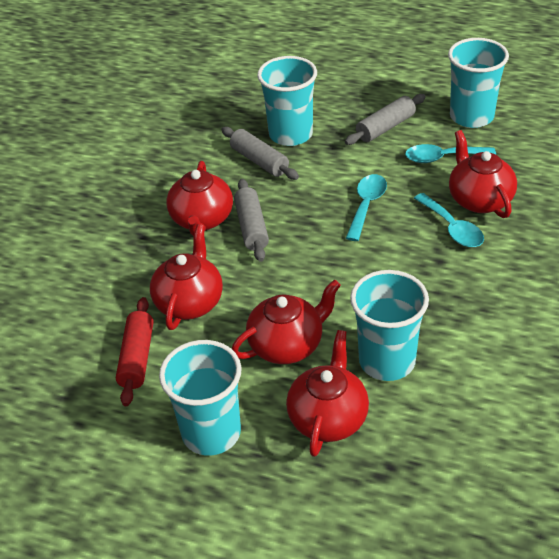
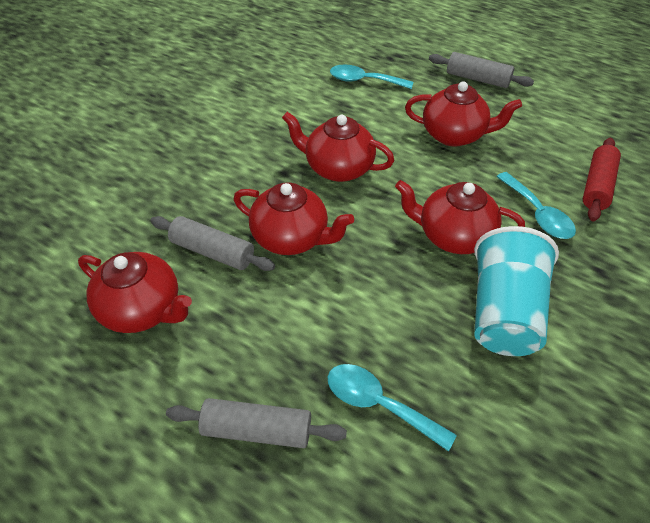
turquoise cup: 4 -> 1

